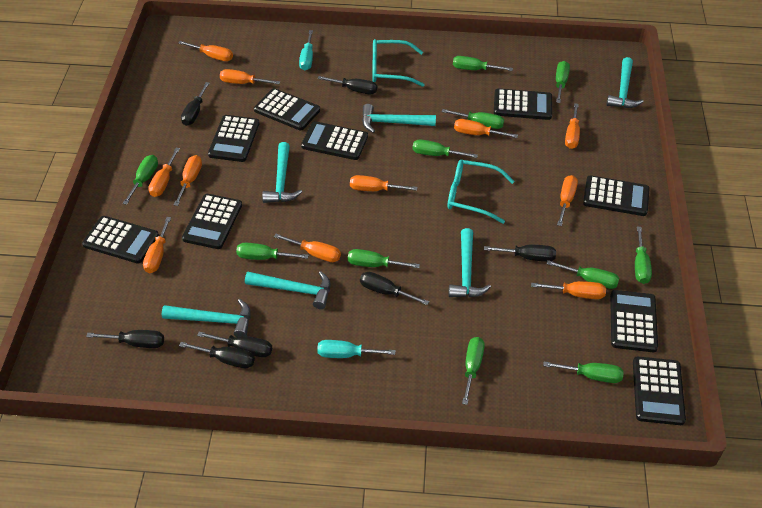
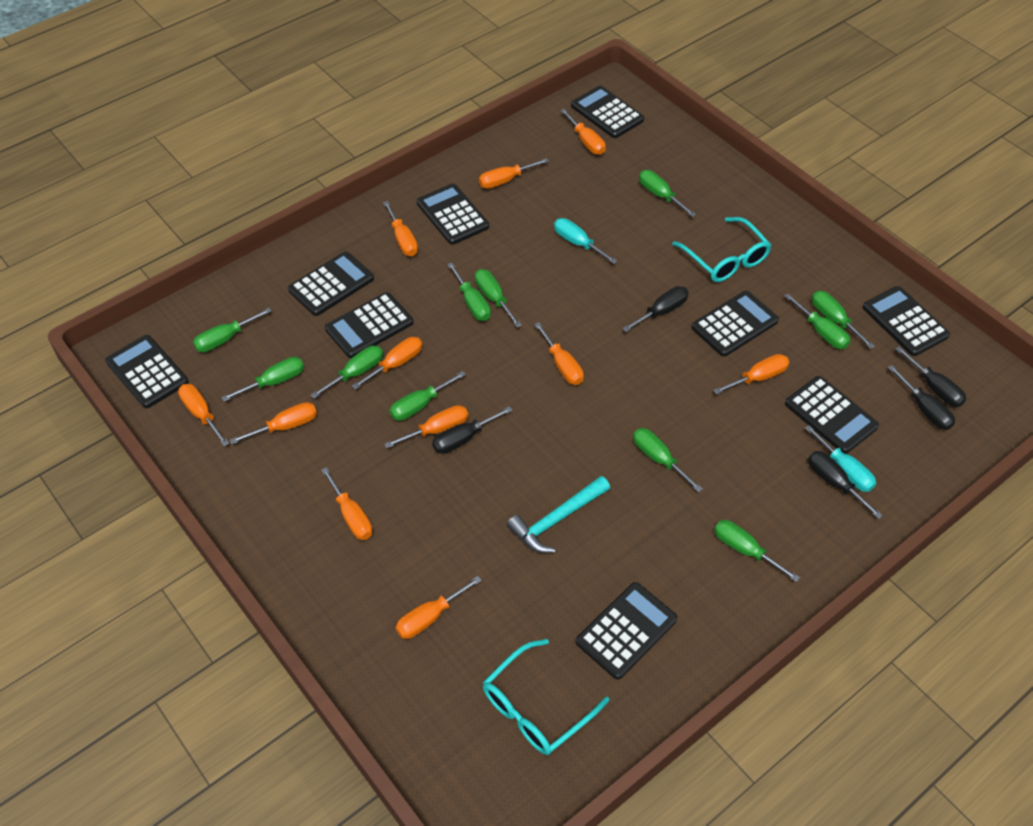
black screwdriver: 7 -> 5
turquoise hammer: 6 -> 1

